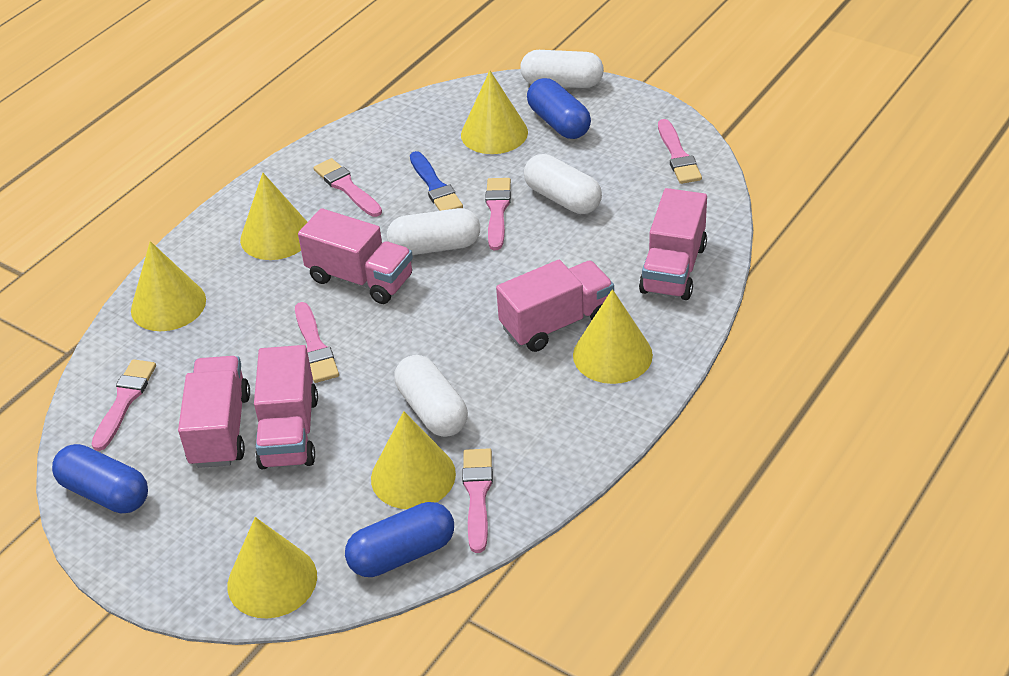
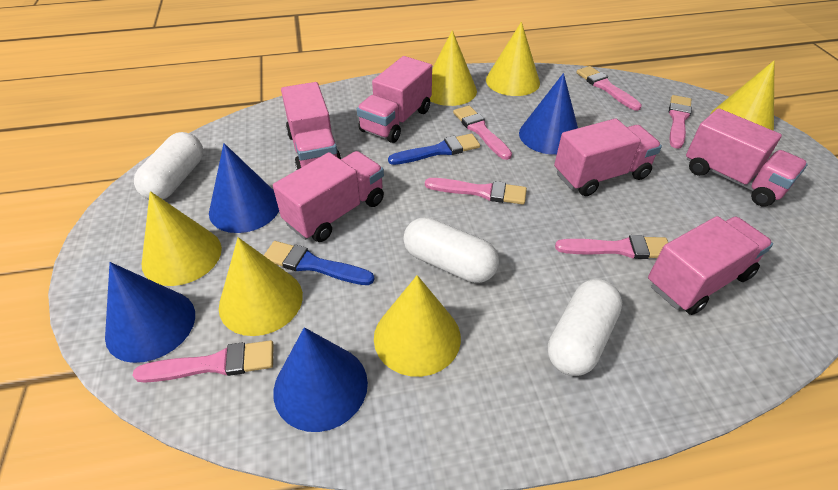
blue brush: 1 -> 2
blue capsule: 3 -> 0
blue cone: 0 -> 4
pink truck: 5 -> 6
white capsule: 4 -> 3

